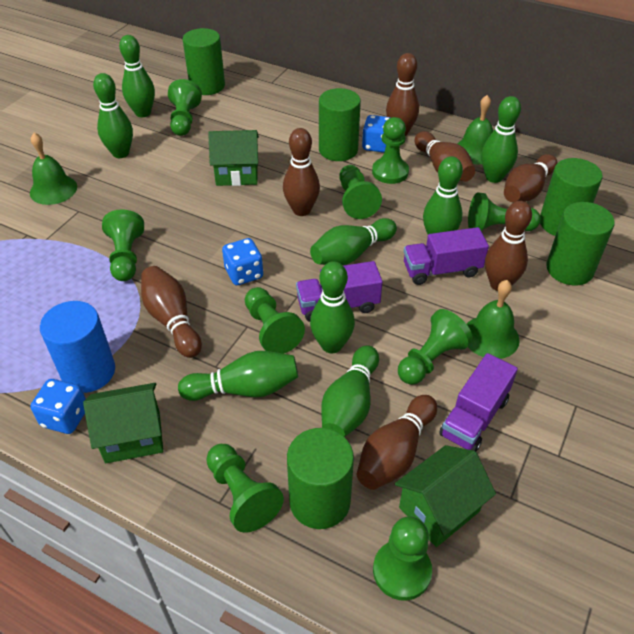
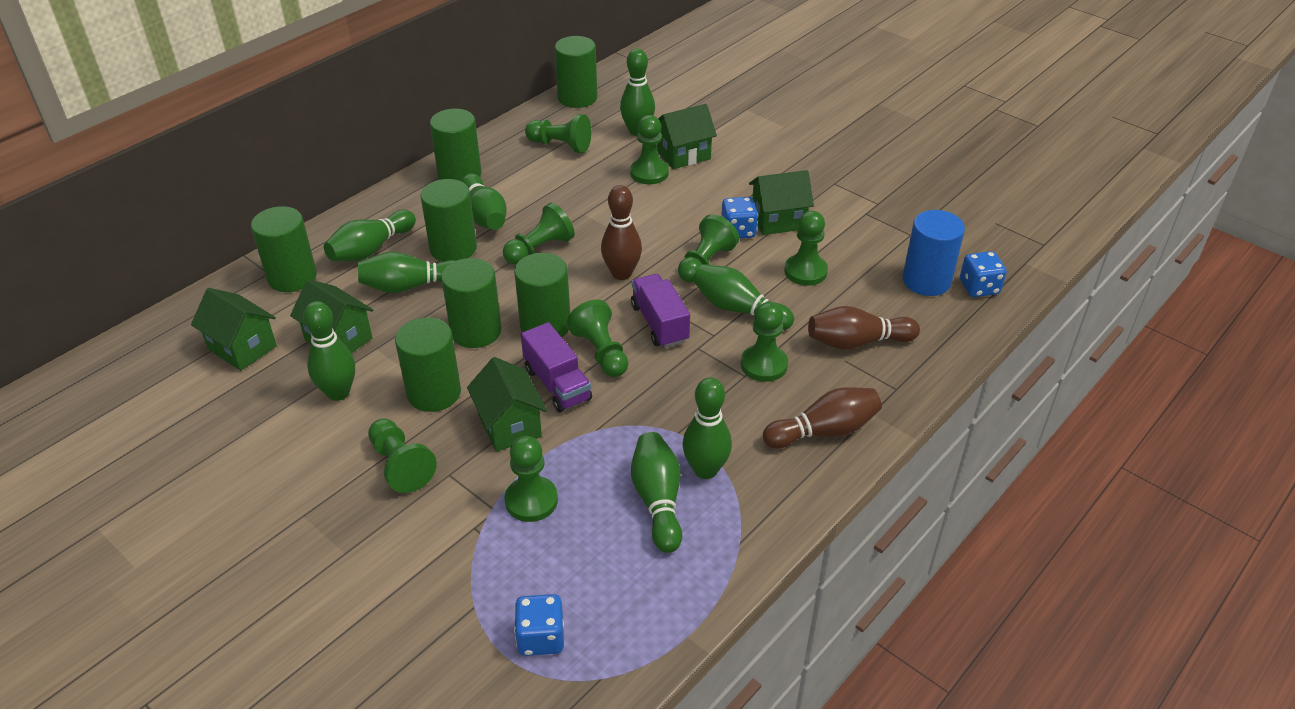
brown bowling pin: 7 -> 3
green bell: 3 -> 0
green cylinder: 5 -> 7
green house: 3 -> 5
purple truck: 3 -> 2

